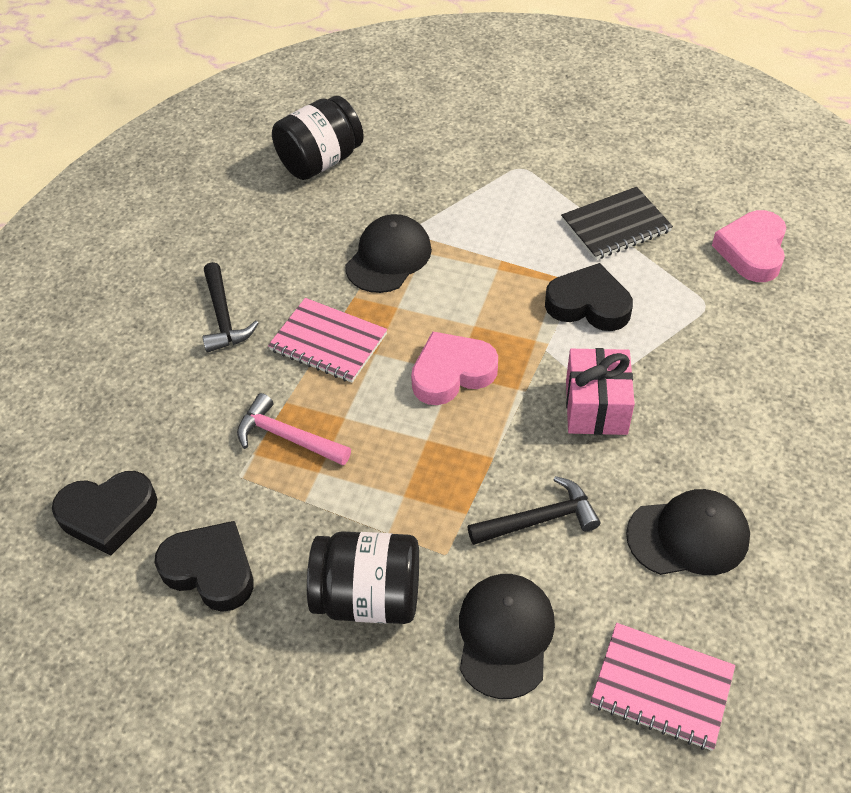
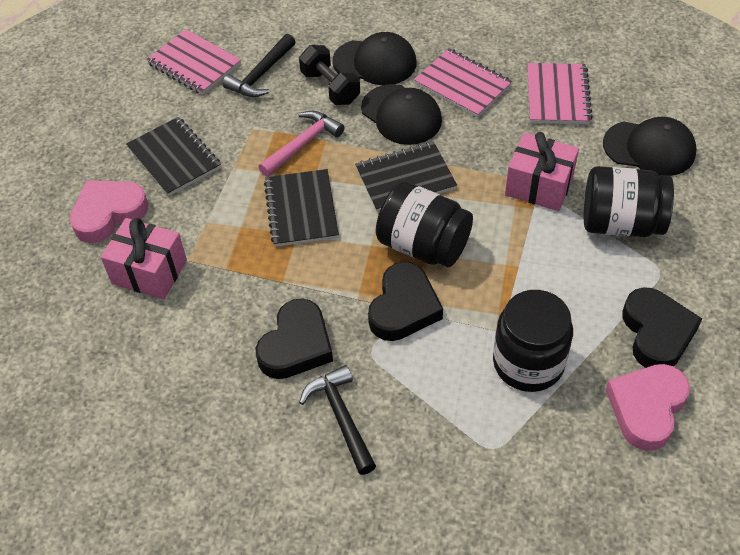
black dumbbell: 0 -> 1
black jar: 2 -> 3
black notebook: 1 -> 3
pink gift: 1 -> 2
pink notebook: 2 -> 3

